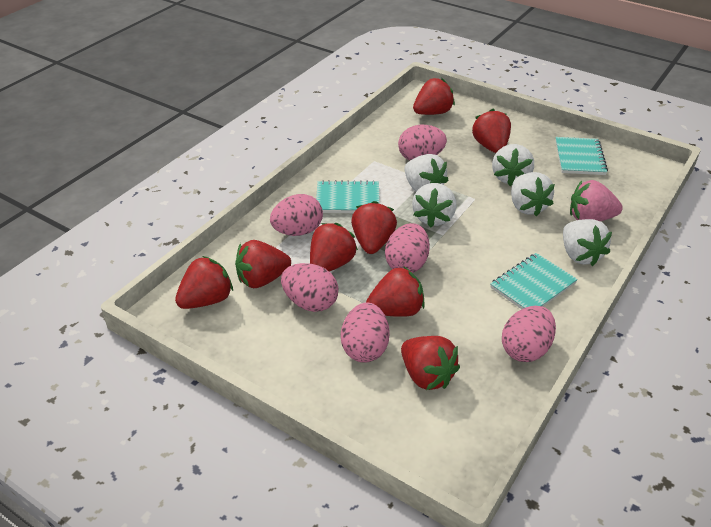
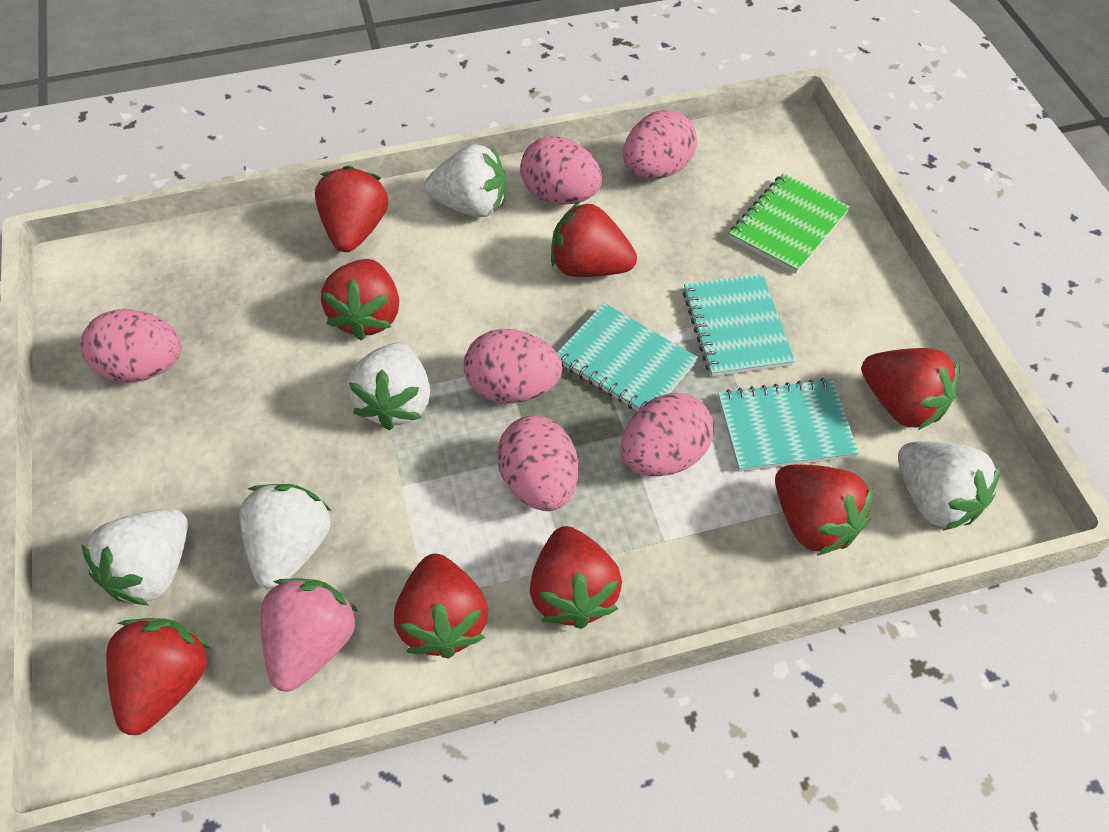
green notebook: 0 -> 1

